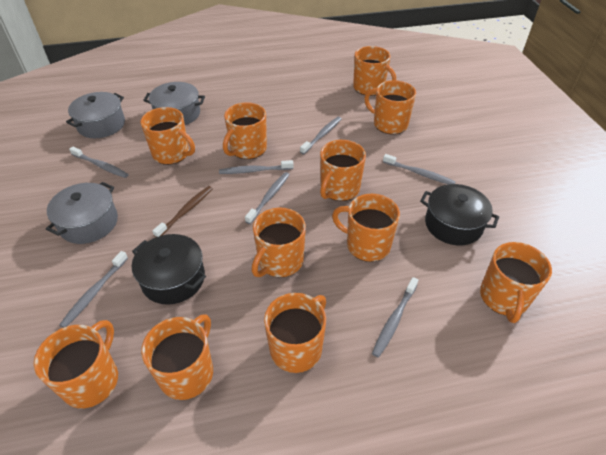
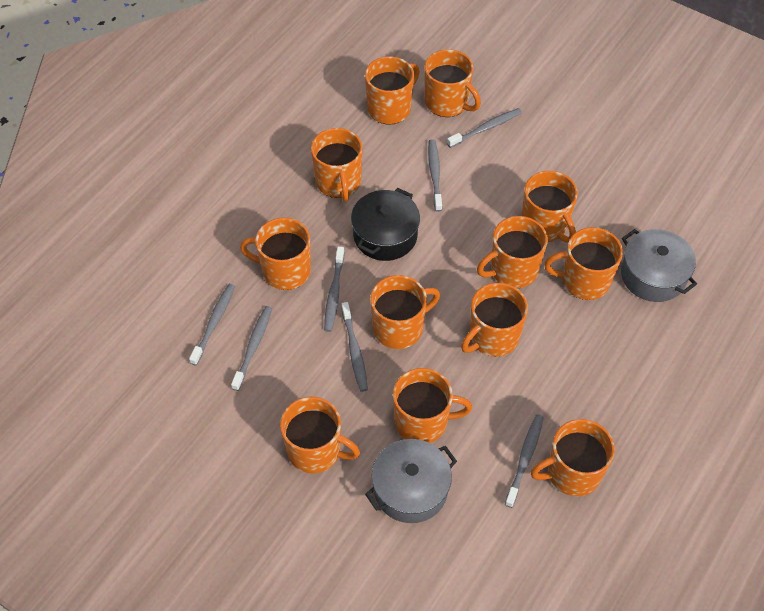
black pot: 2 -> 1
brown toothbrush: 1 -> 0
grey pot: 3 -> 2
orange mug: 11 -> 12

